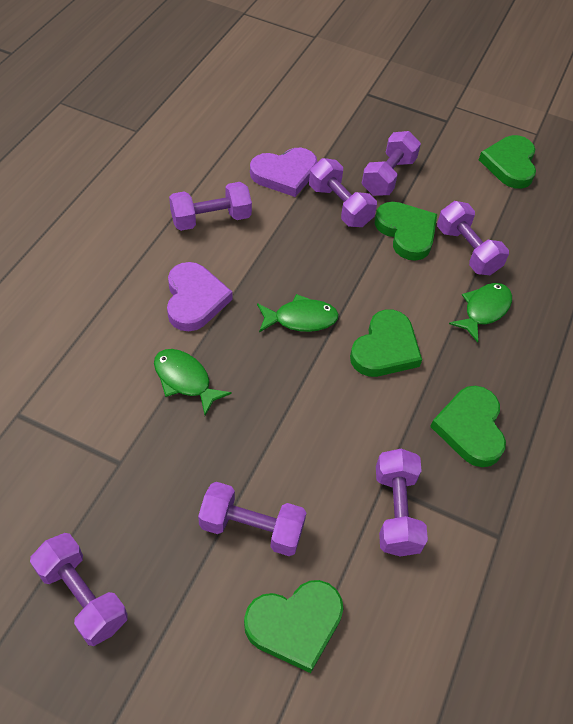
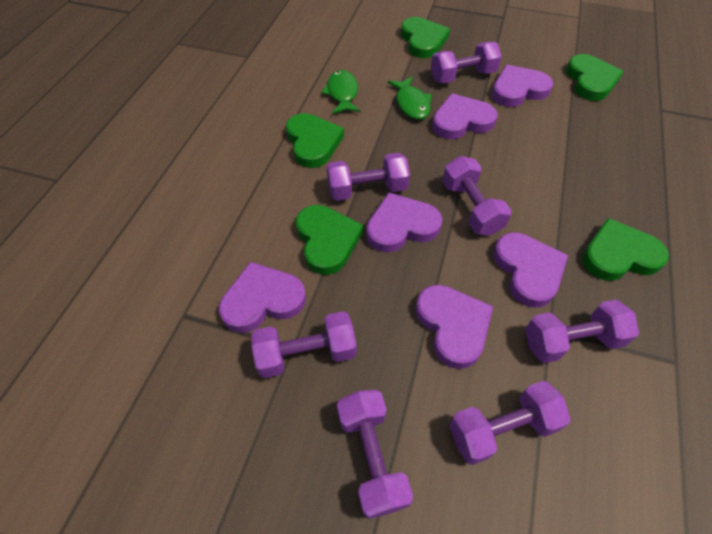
green fish: 3 -> 2
purple heart: 2 -> 6

